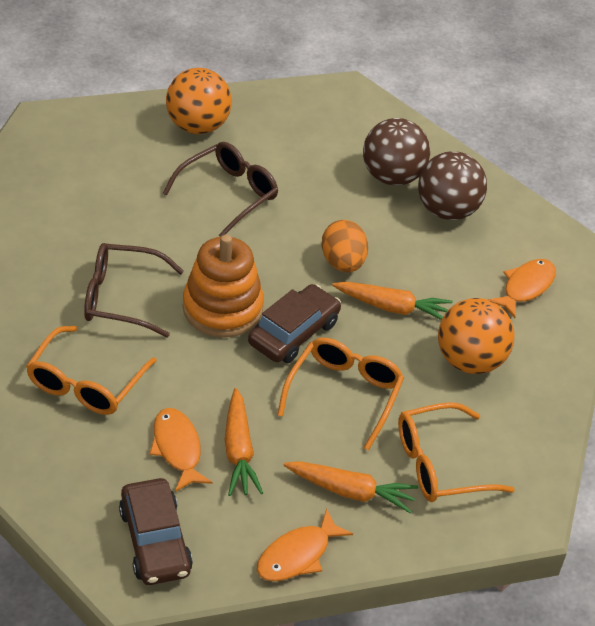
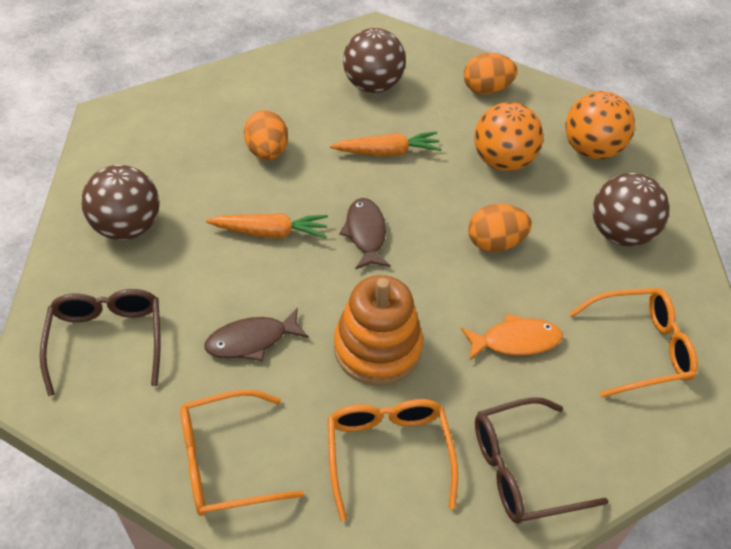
brown ball: 2 -> 3
brown car: 2 -> 0
brown fish: 0 -> 2
orange carrot: 3 -> 2
orange egg: 1 -> 3
orange fish: 3 -> 1

